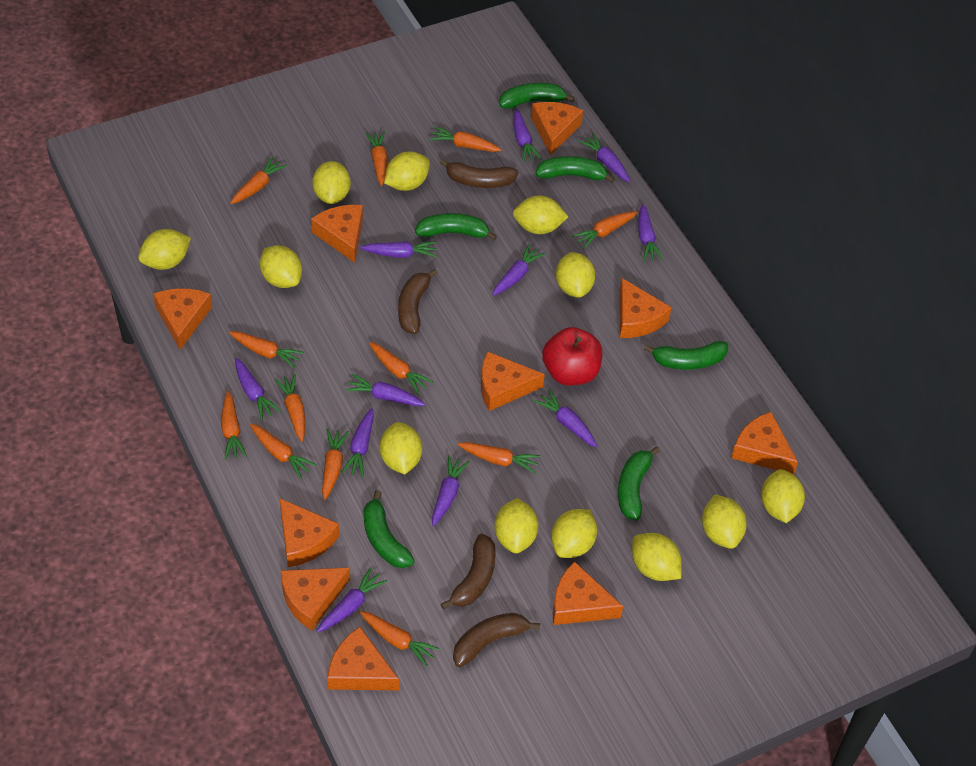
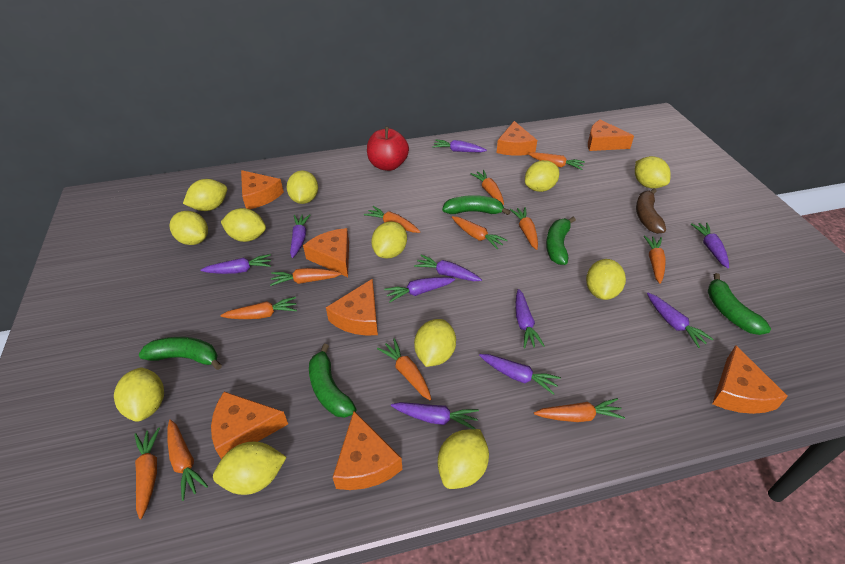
brown banana: 4 -> 1
green banana: 6 -> 5
orange cheese: 10 -> 8
purple carrot: 11 -> 10

